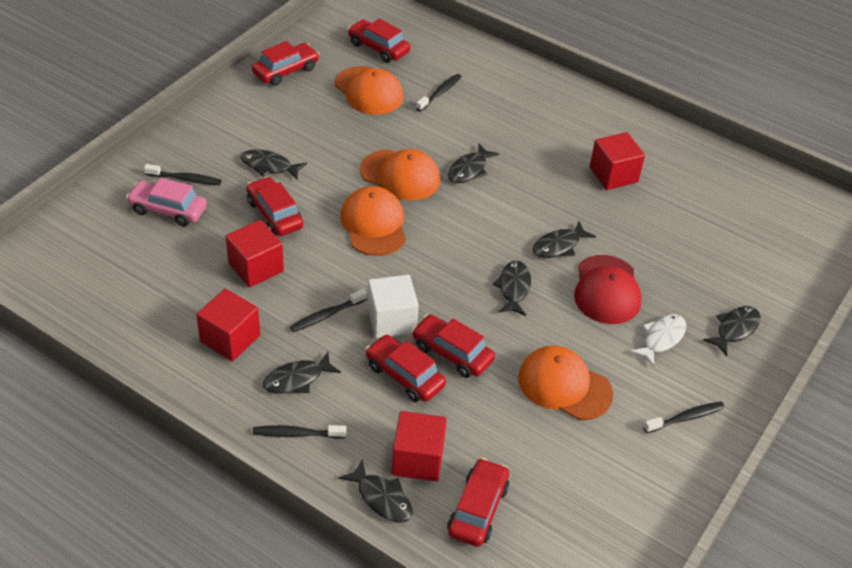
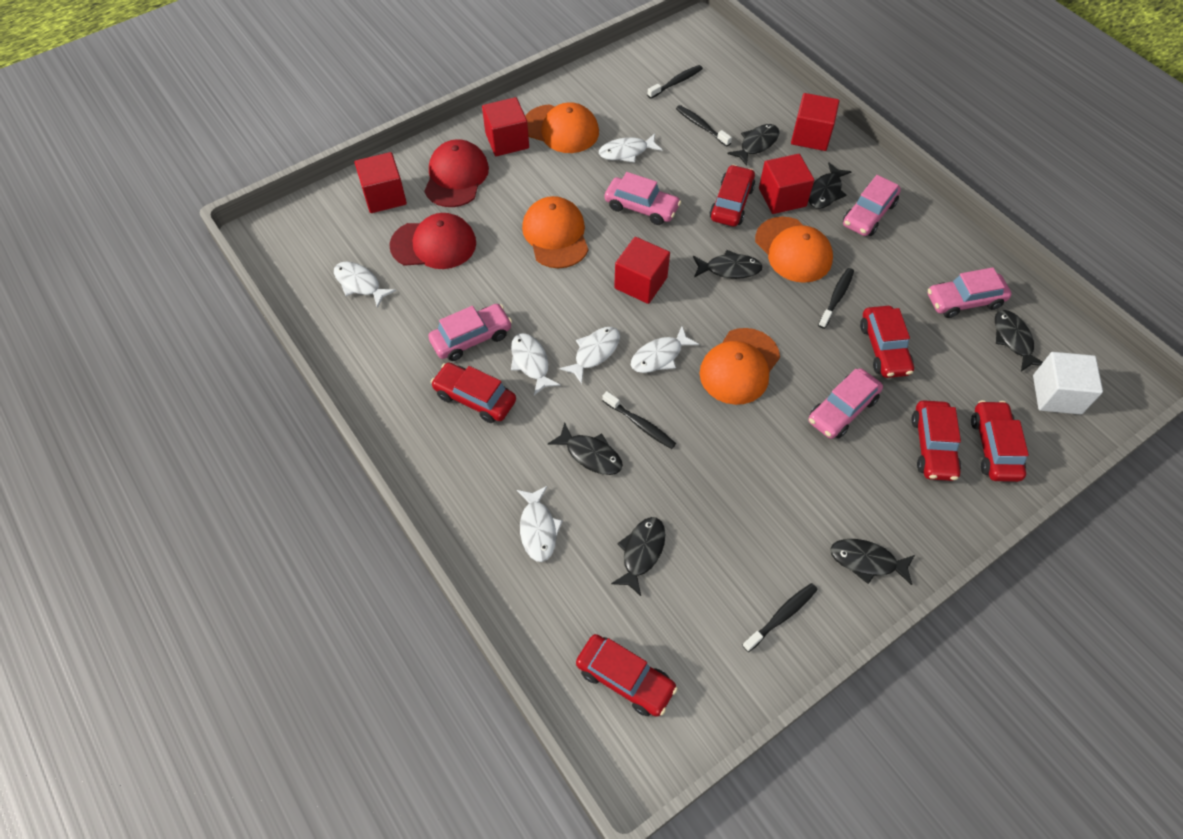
pink car: 1 -> 5
red cap: 1 -> 2
red cube: 4 -> 5
white fish: 1 -> 6

